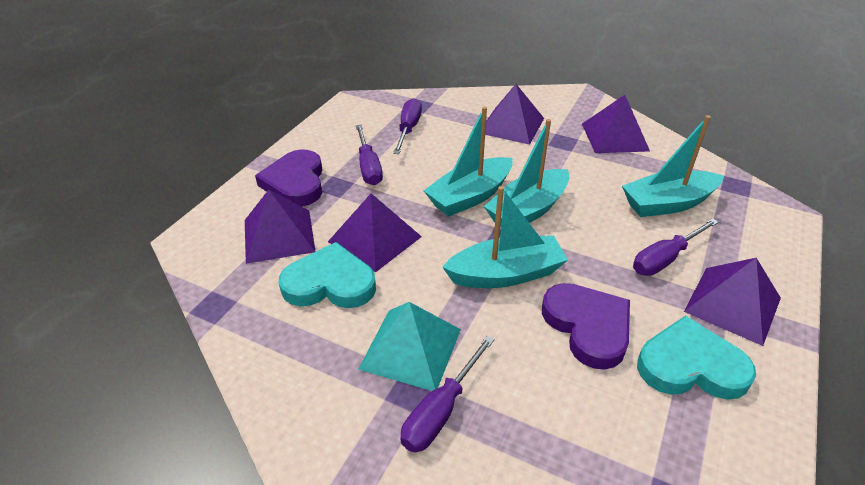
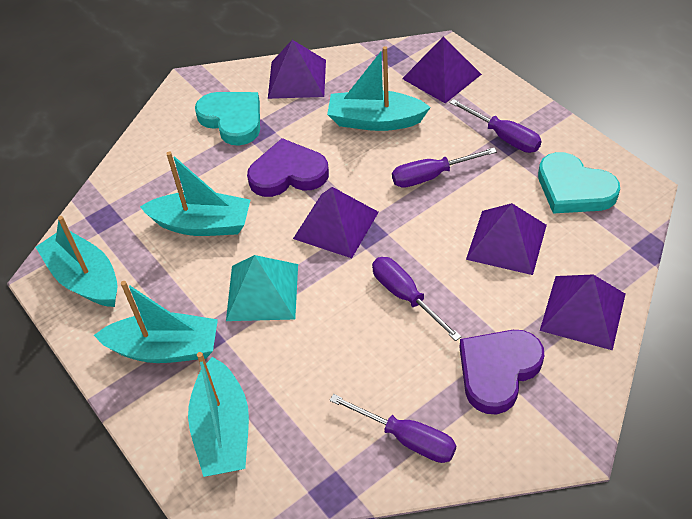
turquoise boat: 4 -> 5

